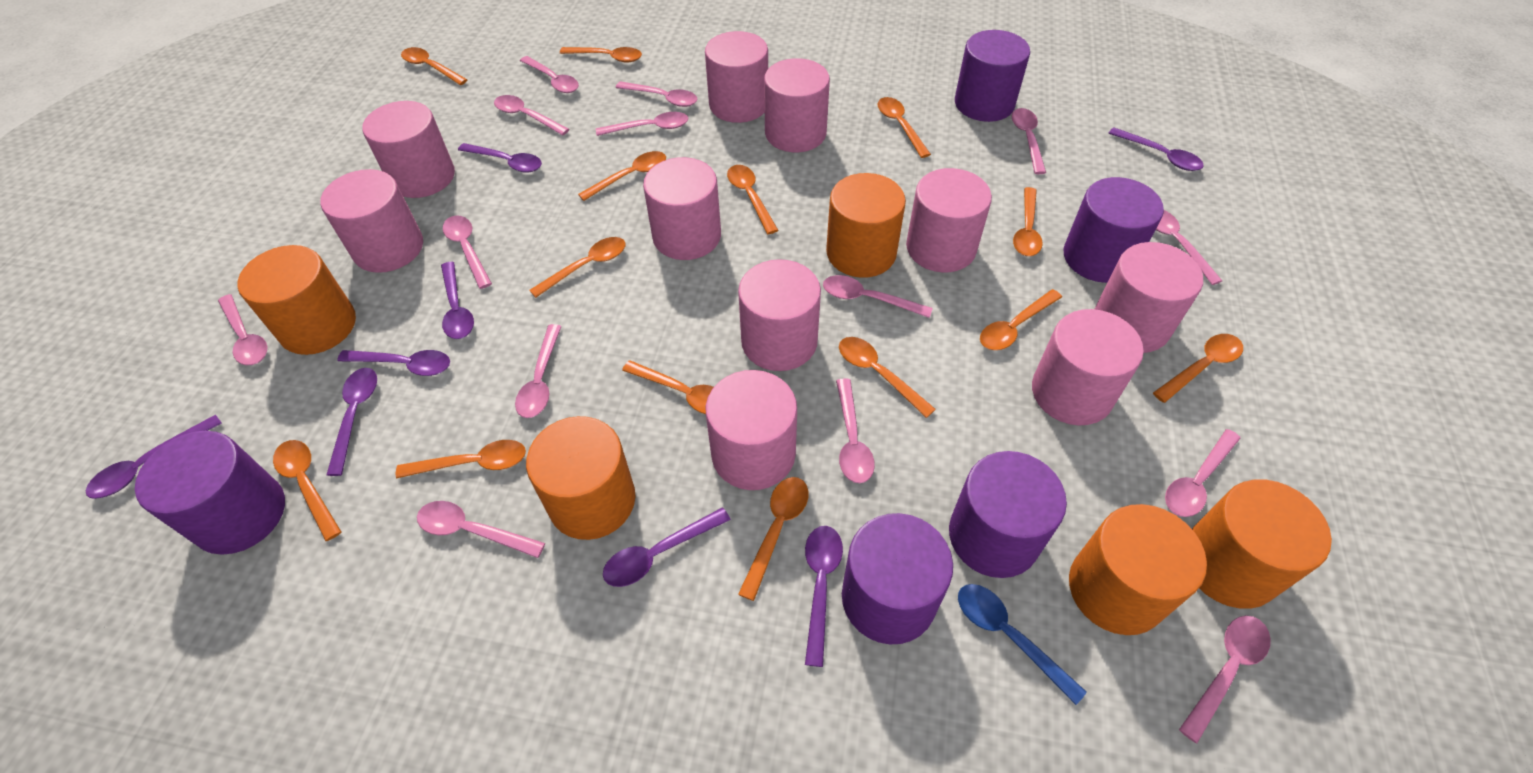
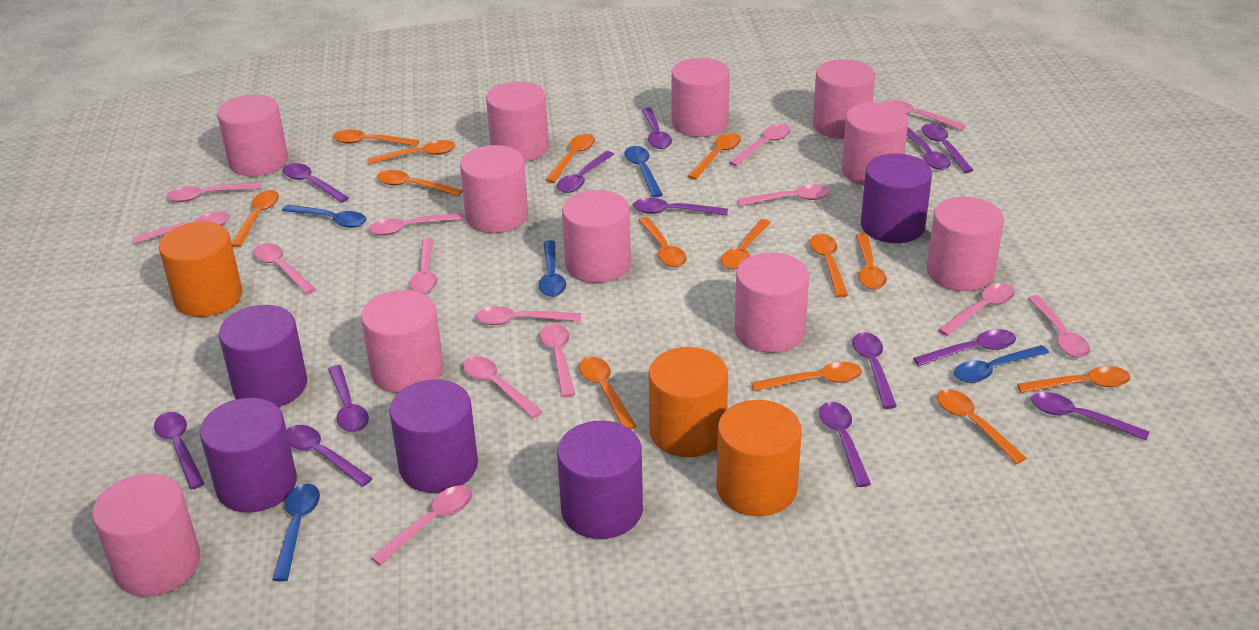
blue spoon: 1 -> 5
orange cylinder: 5 -> 3
pink cylinder: 10 -> 11
purple spoon: 8 -> 13

